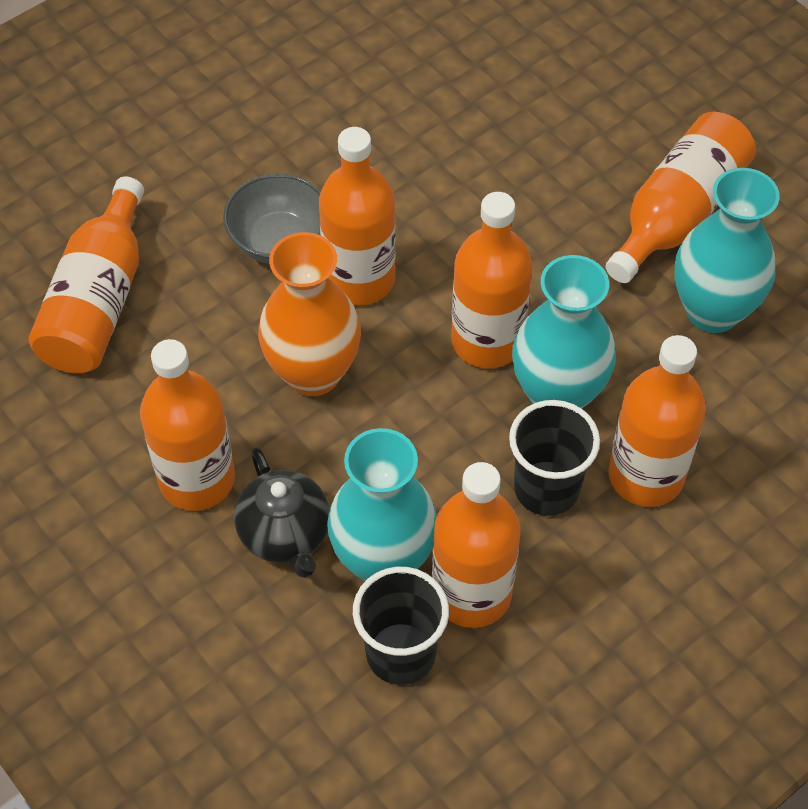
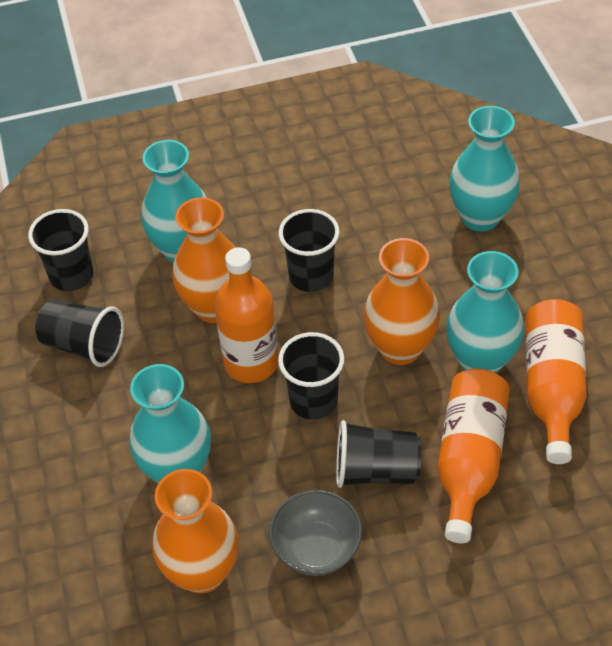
black cup: 2 -> 5
black teapot: 1 -> 0
orange bottle: 7 -> 3
orange vase: 1 -> 3
turquoise vase: 3 -> 4

